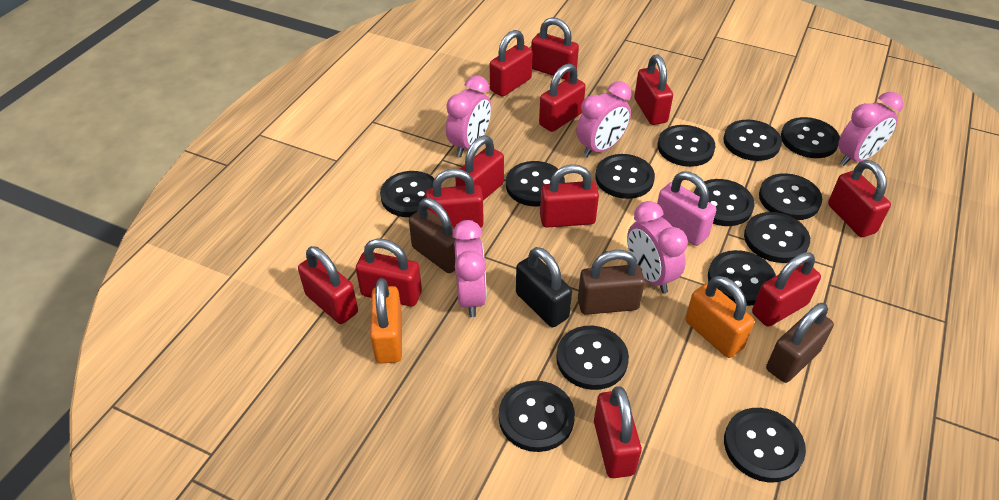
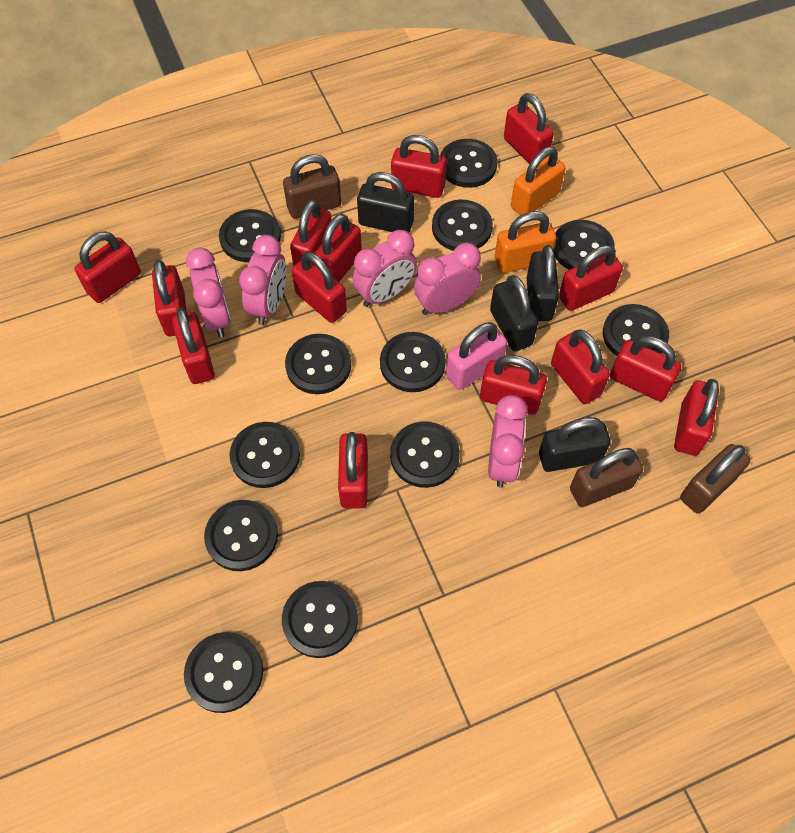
black button: 13 -> 12
black padlock: 1 -> 4
red padlock: 12 -> 14

